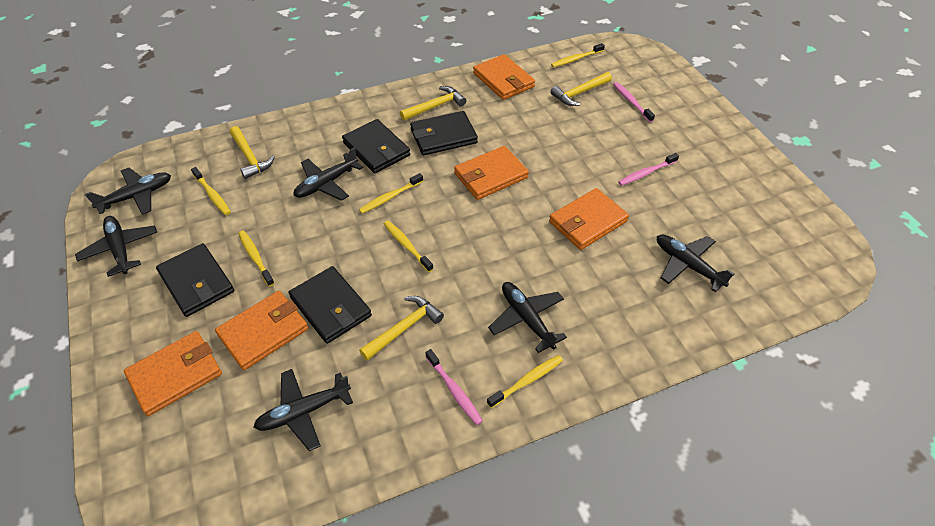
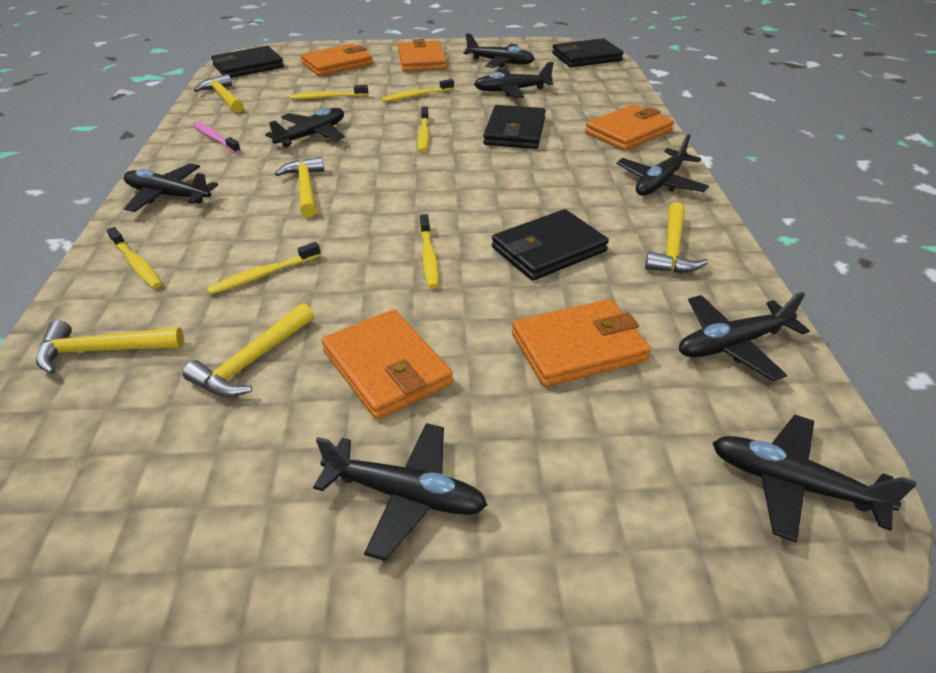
black plane: 6 -> 8
pink toothbrush: 3 -> 1
yellow hammer: 4 -> 5

